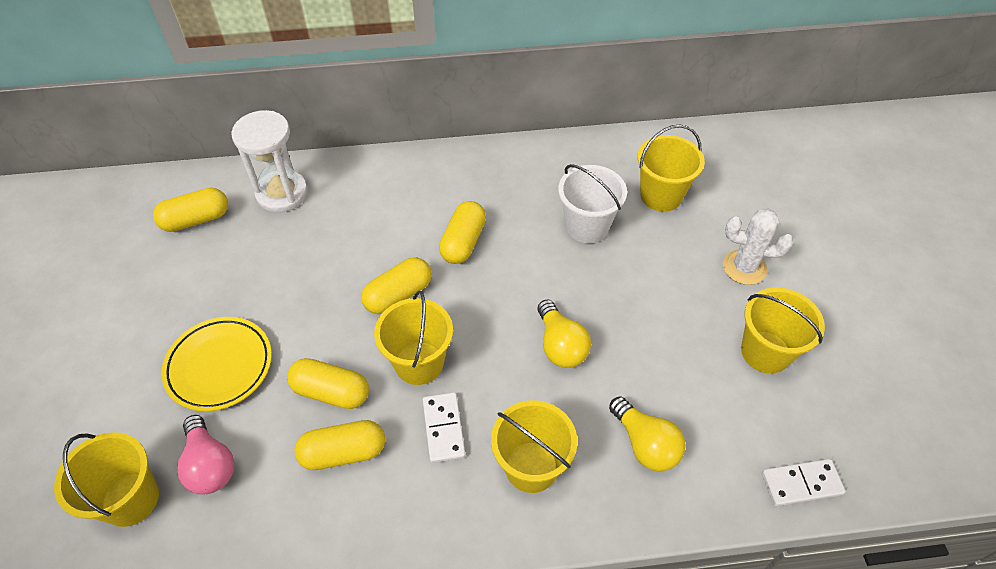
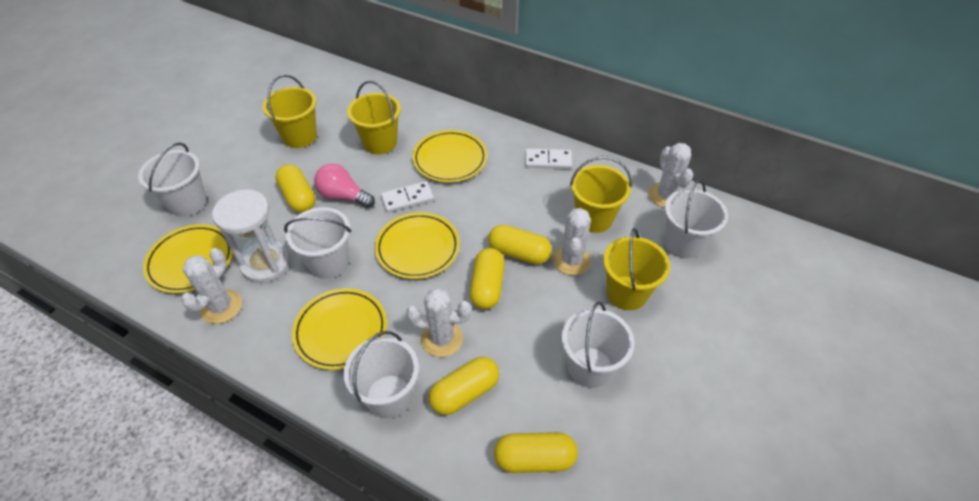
white bucket: 1 -> 5
white cactus: 1 -> 4
yellow bucket: 5 -> 4
yellow light bulb: 2 -> 0
yellow plate: 1 -> 4

